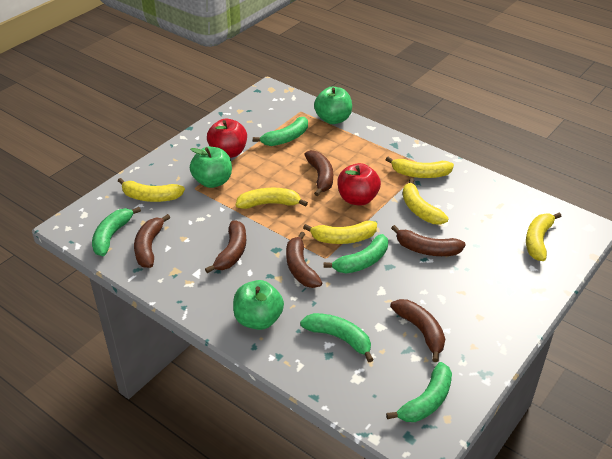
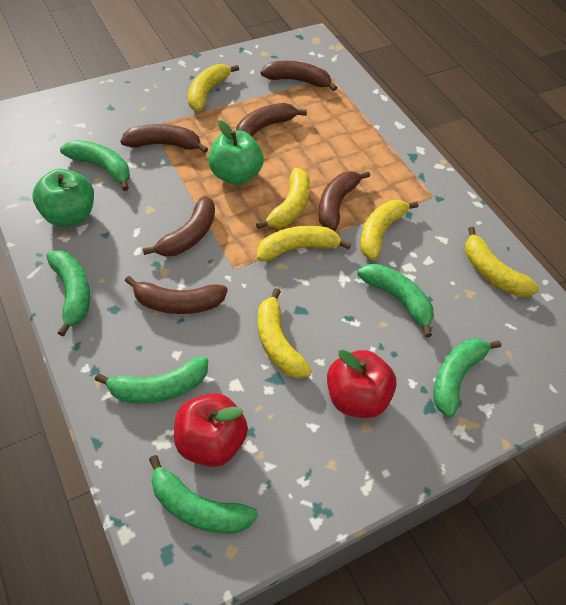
green apple: 3 -> 2
green banana: 5 -> 6

